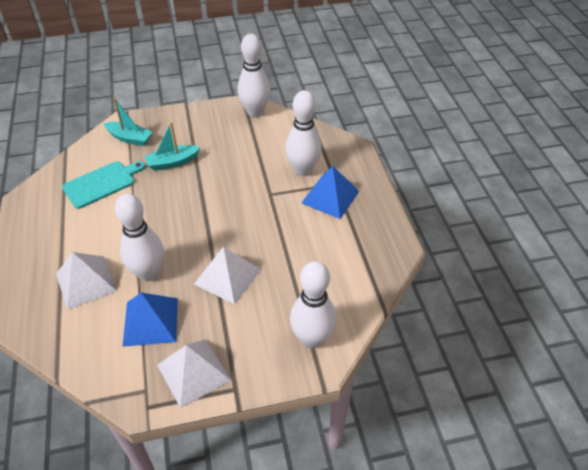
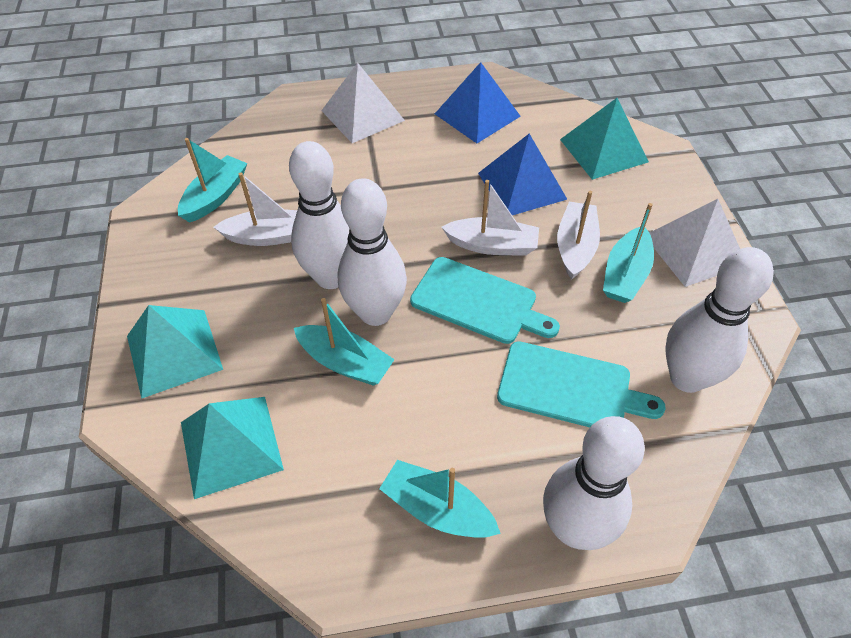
turquoise boat: 2 -> 4
turquoise cutting board: 1 -> 2
turquoise pyramid: 0 -> 3
white boat: 0 -> 3
white pyramid: 3 -> 2

